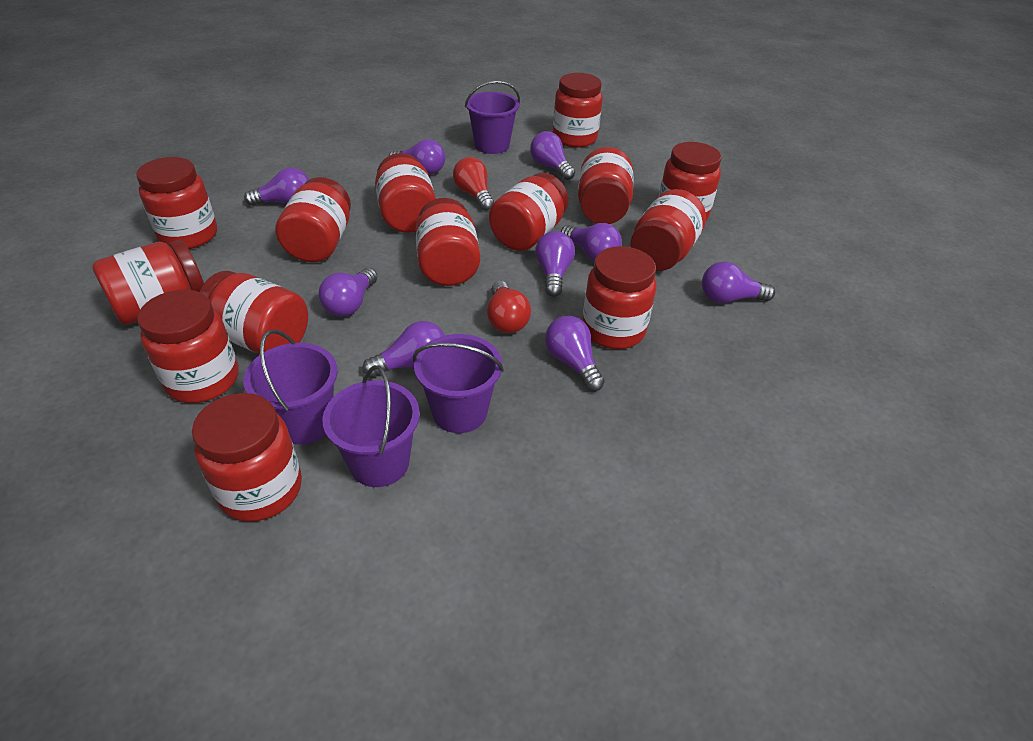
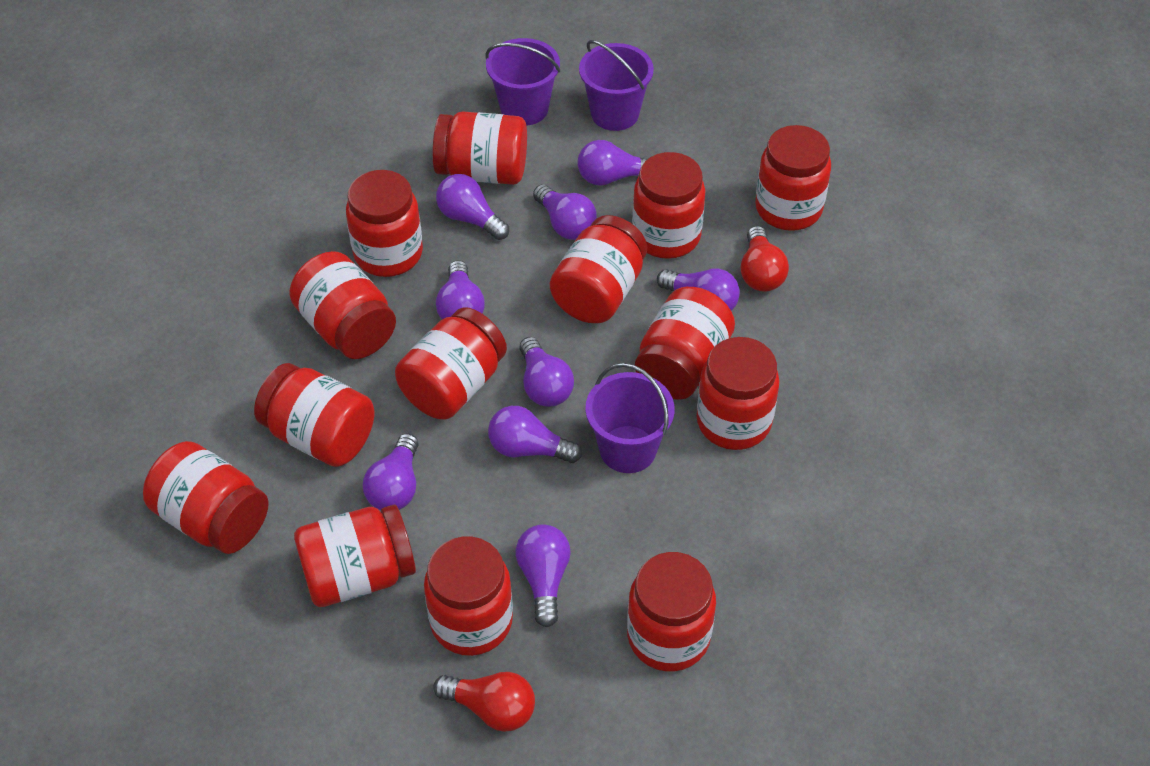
purple bucket: 4 -> 3

